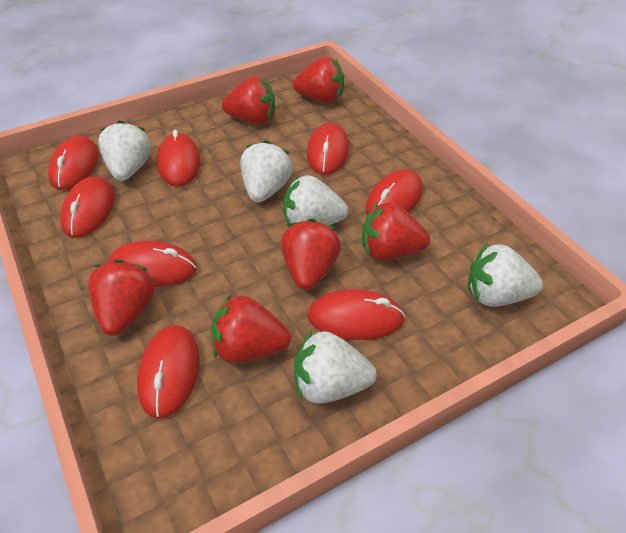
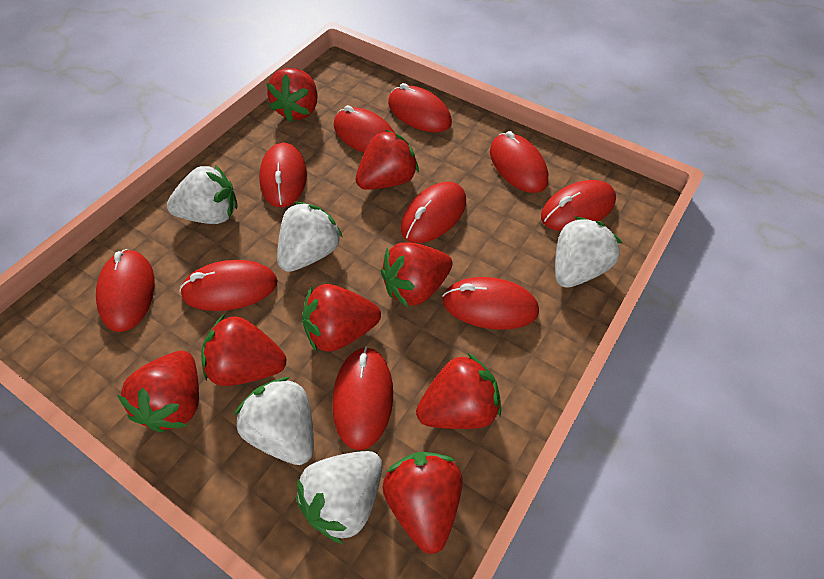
red mouse: 8 -> 10
red strawberry: 6 -> 8

